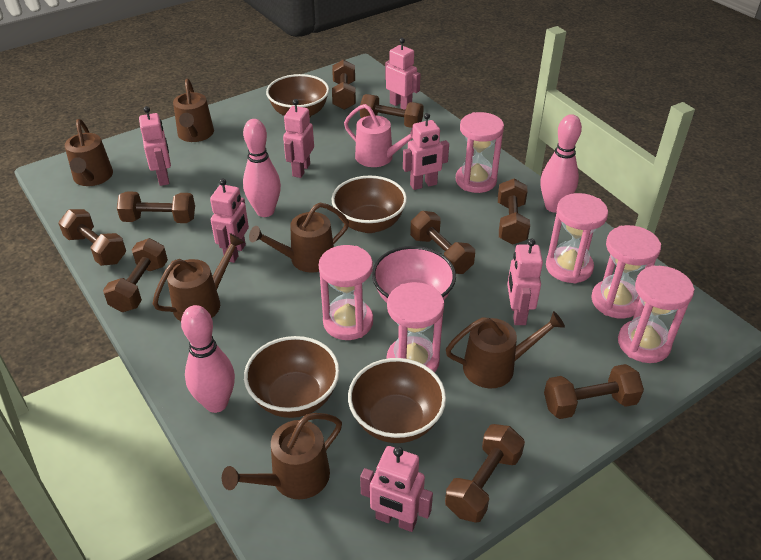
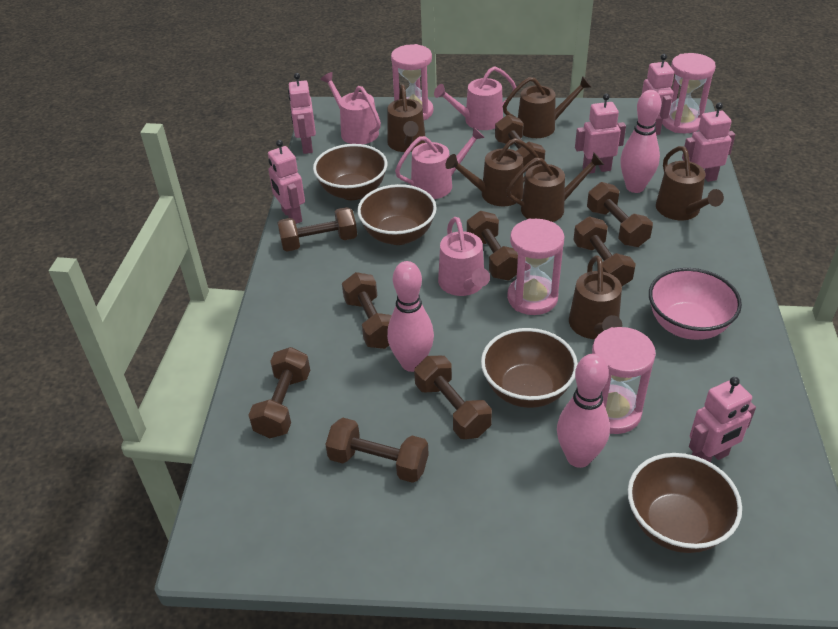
pink hourglass: 6 -> 4
pink robot: 7 -> 6
pink watering can: 1 -> 4

